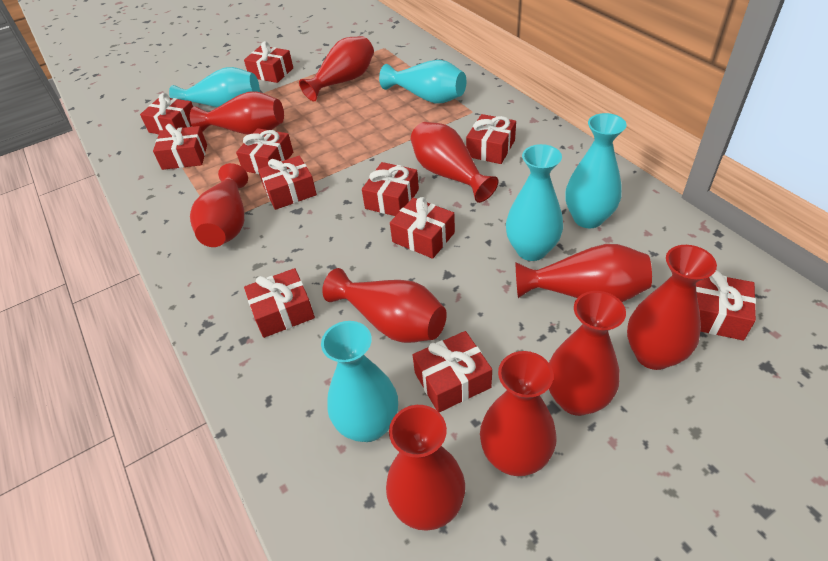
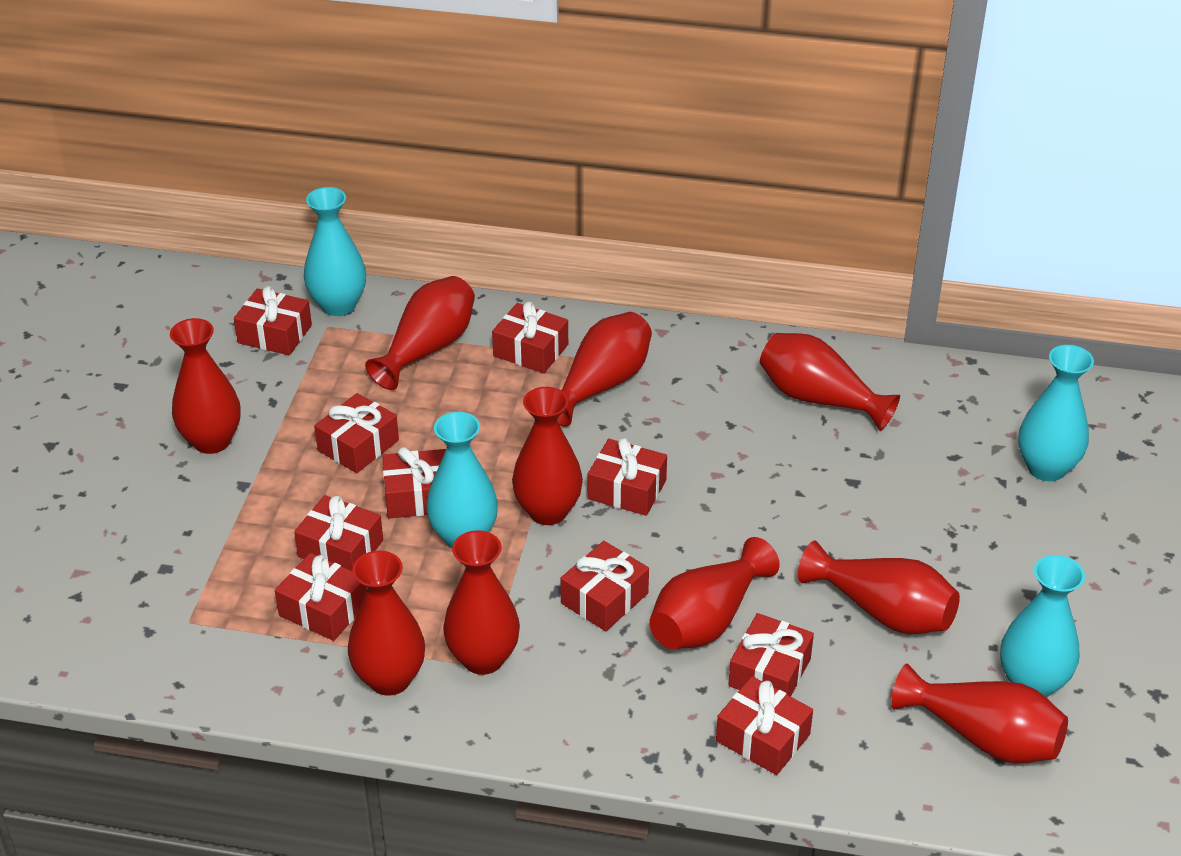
red gift: 11 -> 10
turquoise vase: 5 -> 4

